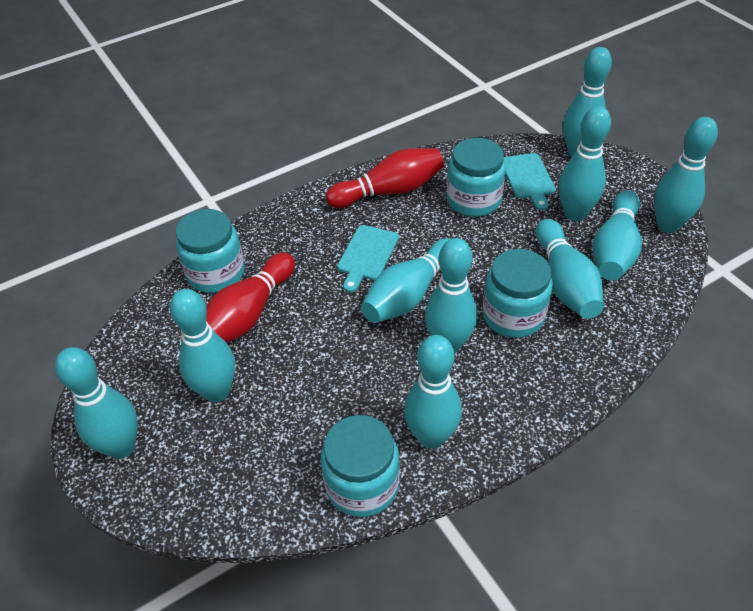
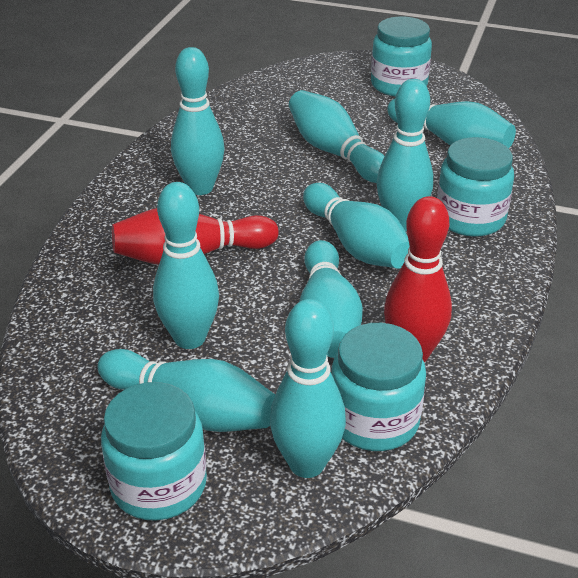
turquoise bowling pin: 10 -> 9
turquoise cutting board: 2 -> 0

